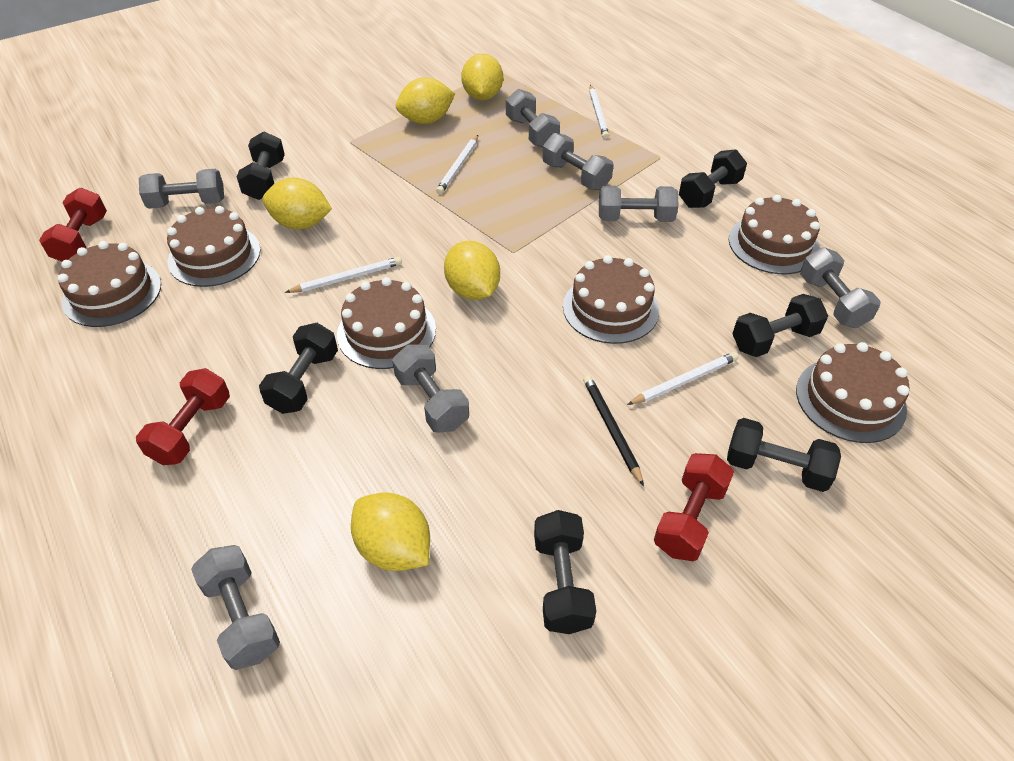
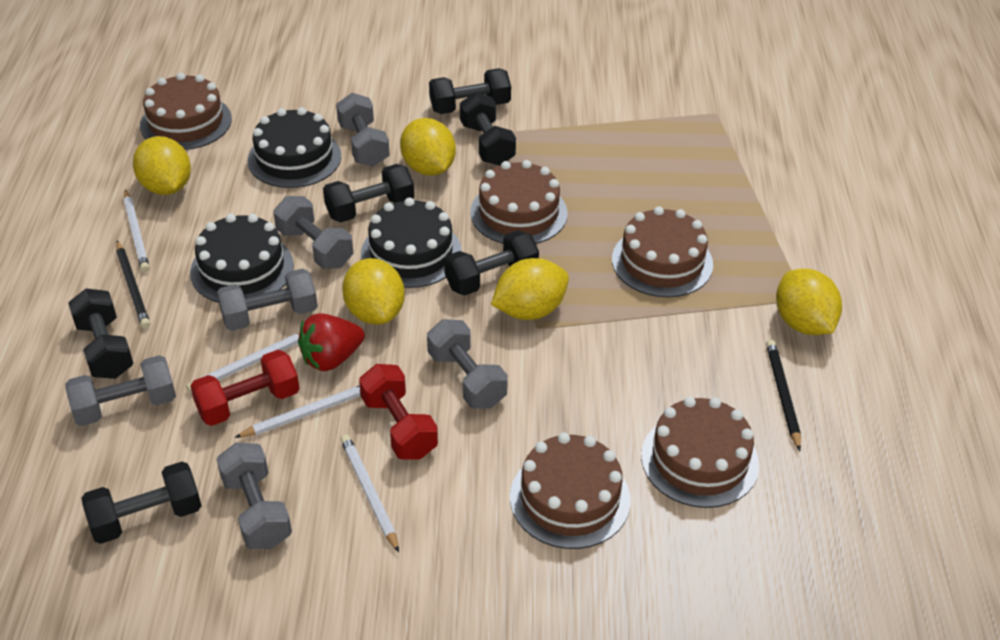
black cake: 0 -> 3
black pencil: 1 -> 2
brown cake: 6 -> 5
grey dumbbell: 7 -> 6
red dumbbell: 3 -> 2
red strawberry: 0 -> 1

